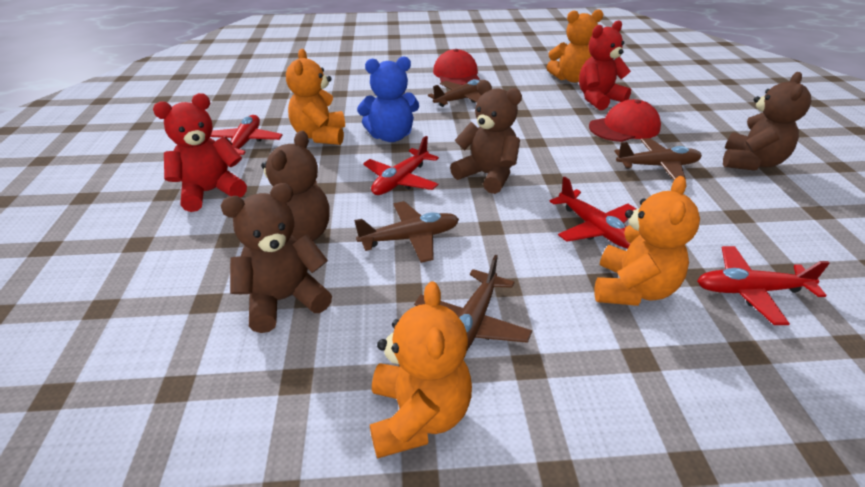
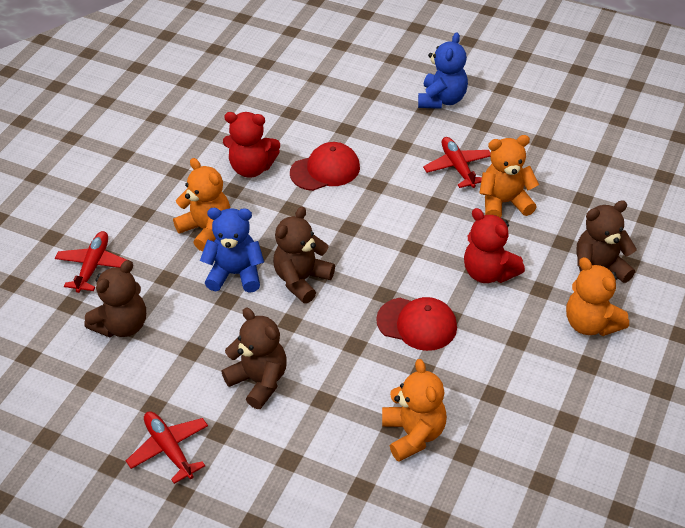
blue teddy bear: 1 -> 2
brown plane: 4 -> 0
red plane: 4 -> 3

